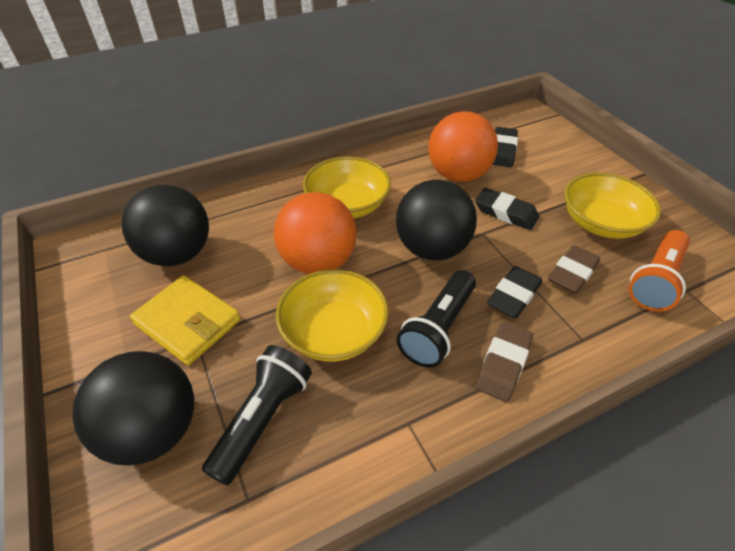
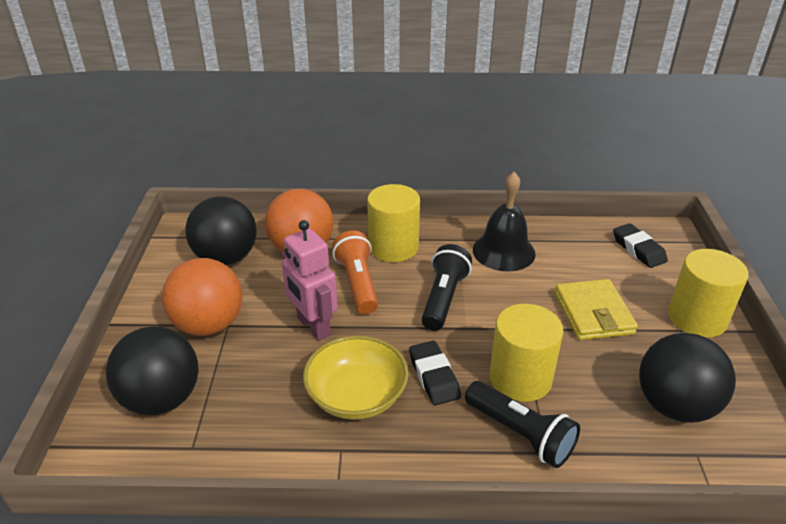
black bell: 0 -> 1
black eraser: 3 -> 2
brown eraser: 2 -> 0
pink robot: 0 -> 1
yellow bowl: 3 -> 1
yellow cylinder: 0 -> 3

